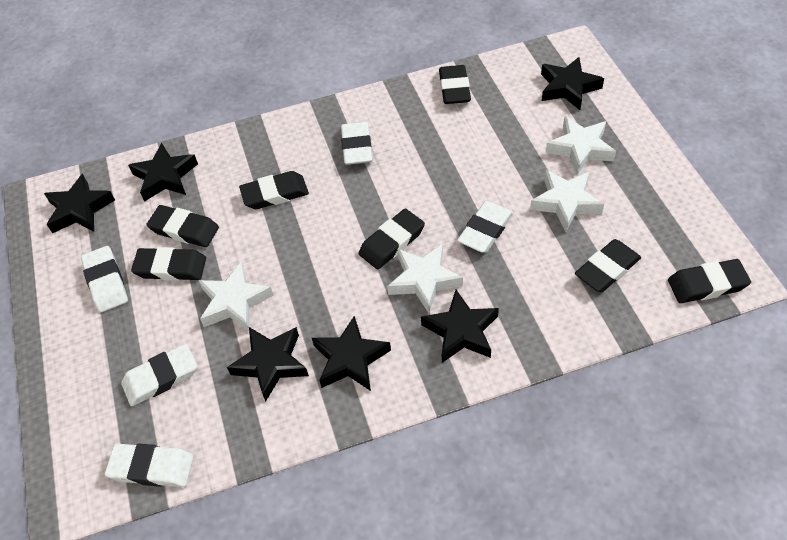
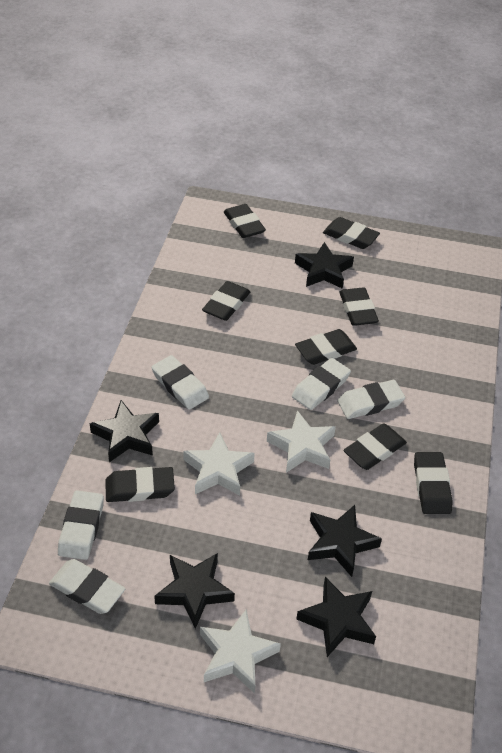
black eraser: 7 -> 8
black star: 6 -> 5
white star: 4 -> 3

